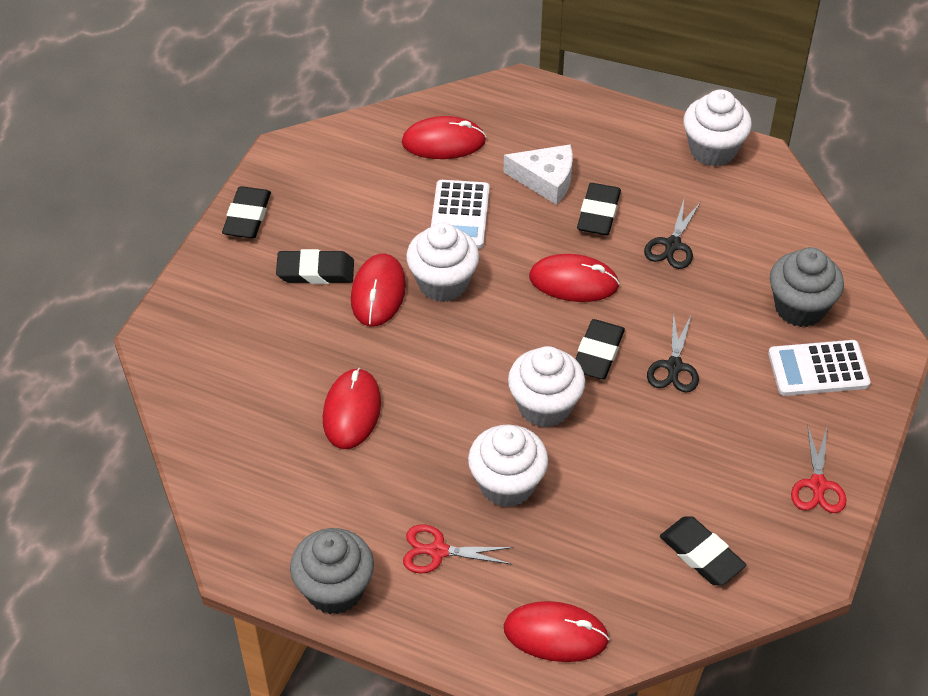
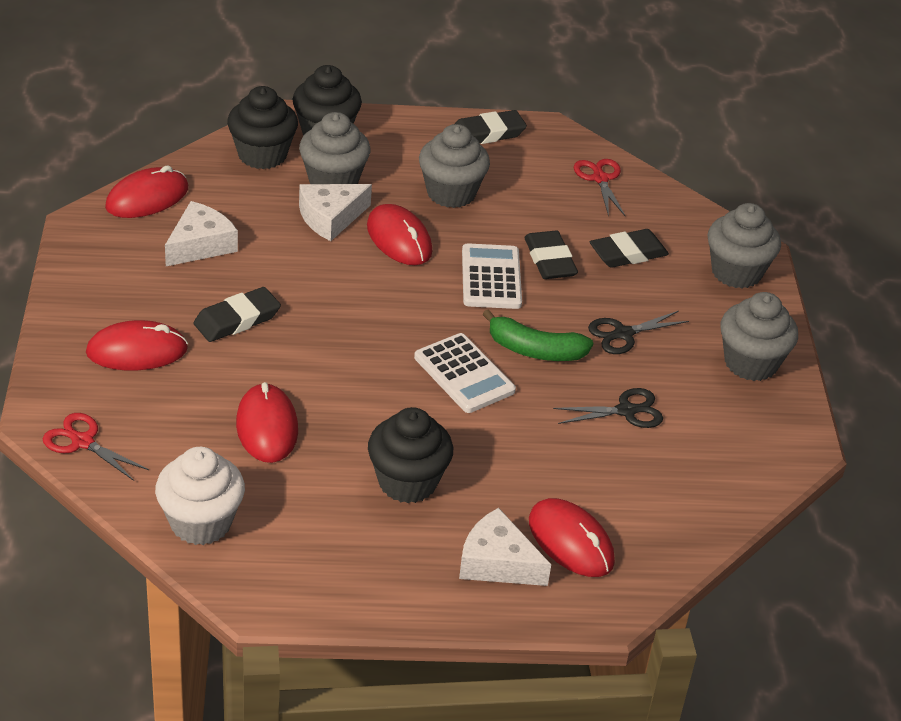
black cupcake: 0 -> 3
black eraser: 5 -> 4
green banana: 0 -> 1
grey cupcake: 2 -> 4
white cheese: 1 -> 3
white cupcake: 4 -> 1

